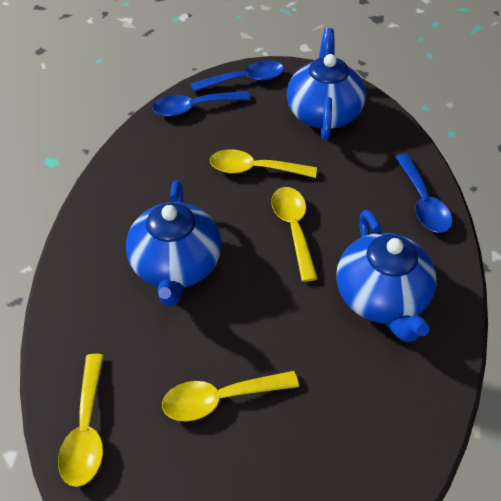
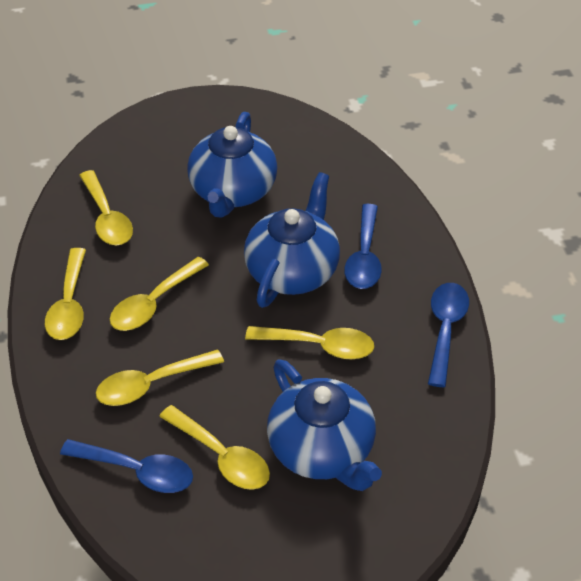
yellow spoon: 4 -> 6

